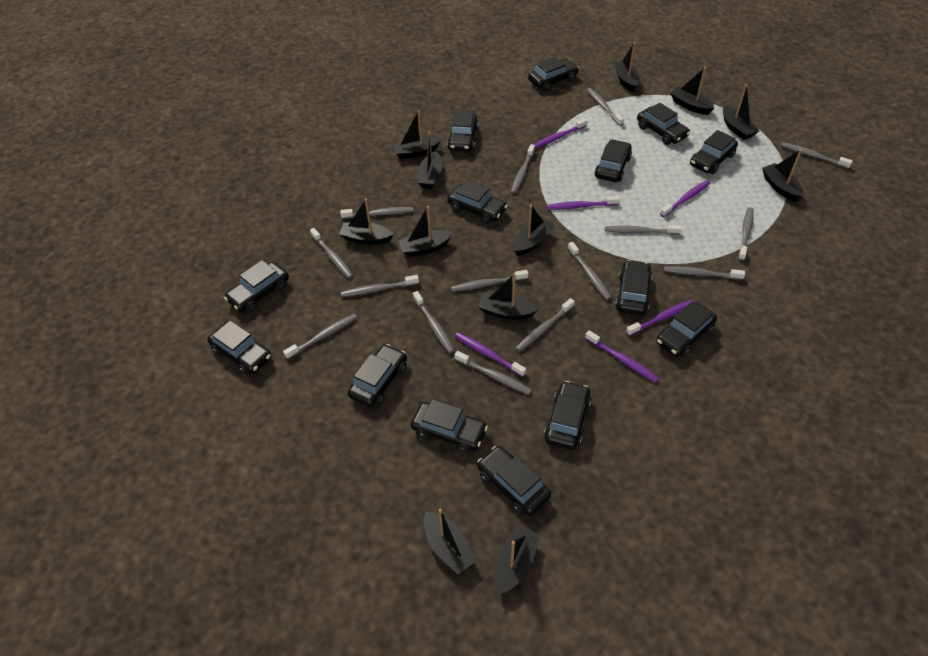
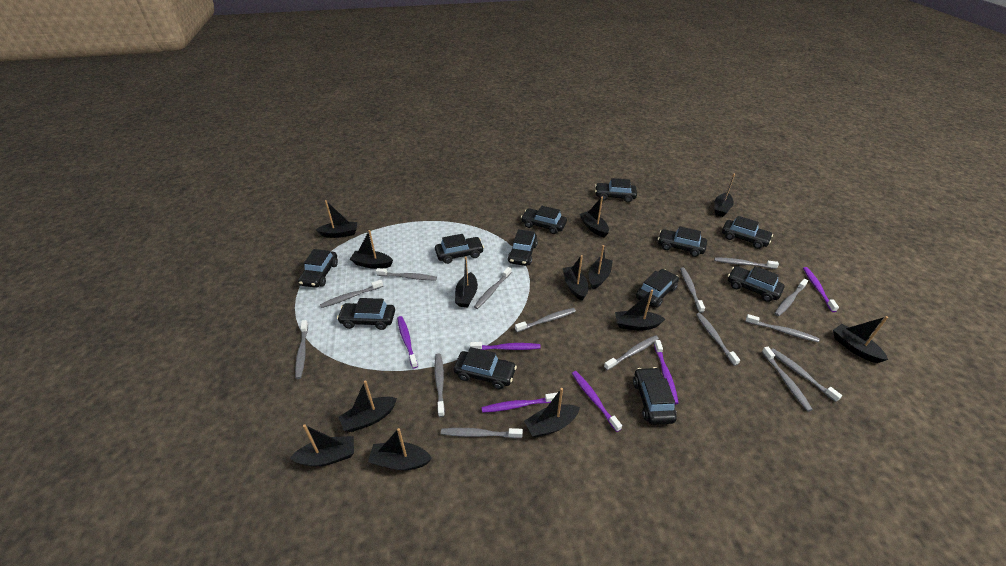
black boat: 12 -> 13
black car: 14 -> 12

